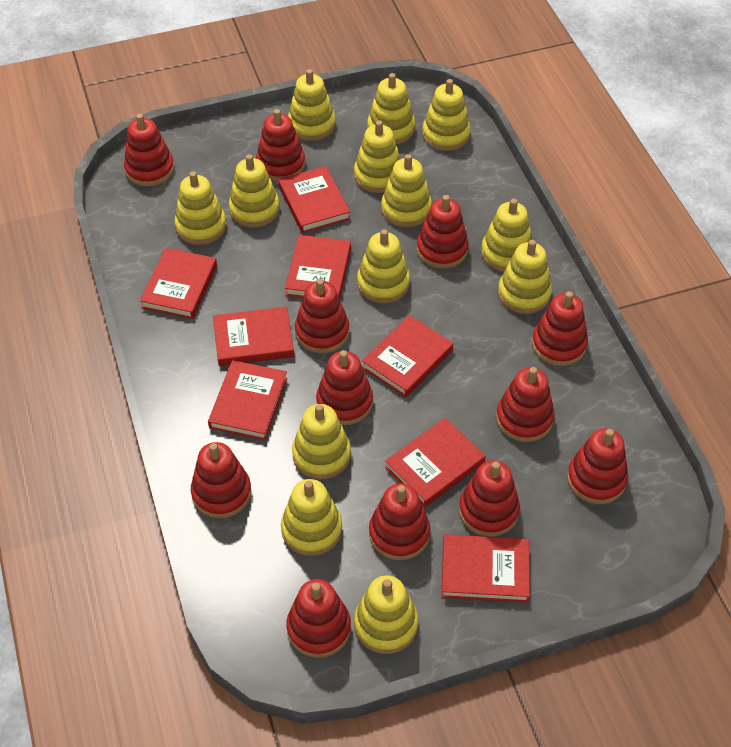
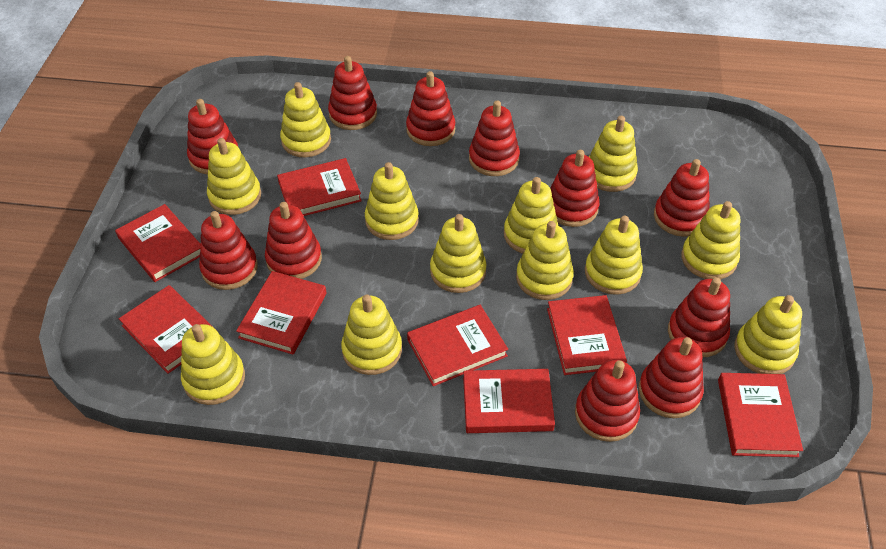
red stacking toy: 12 -> 11
yellow stacking toy: 13 -> 12

